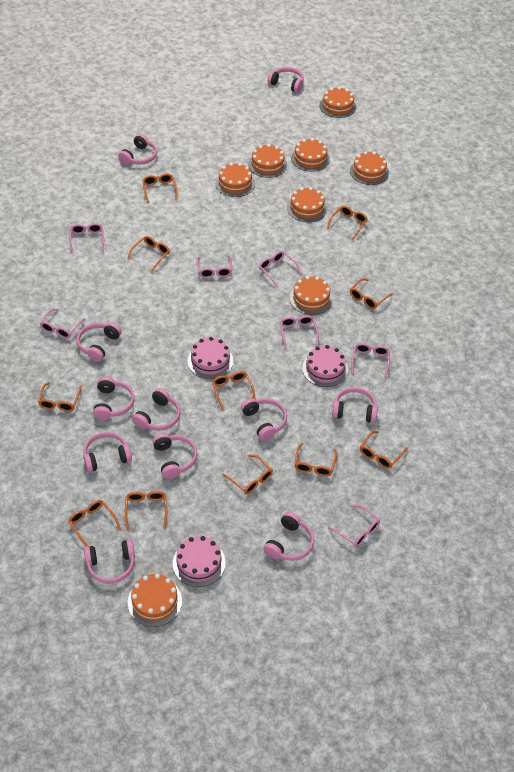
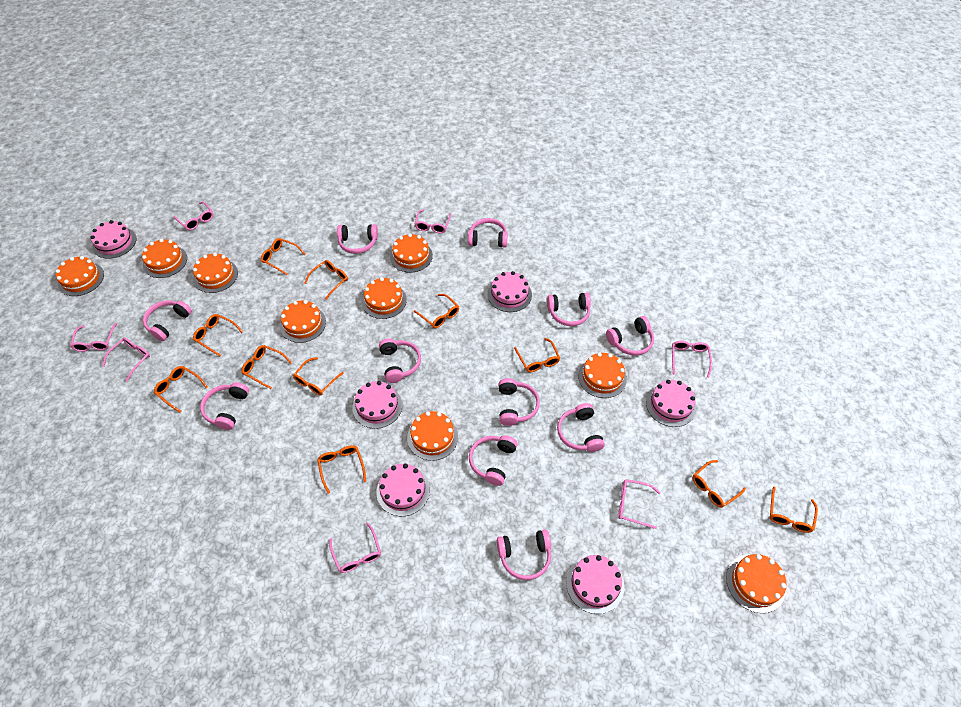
orange cake: 8 -> 9
pink cake: 3 -> 6

